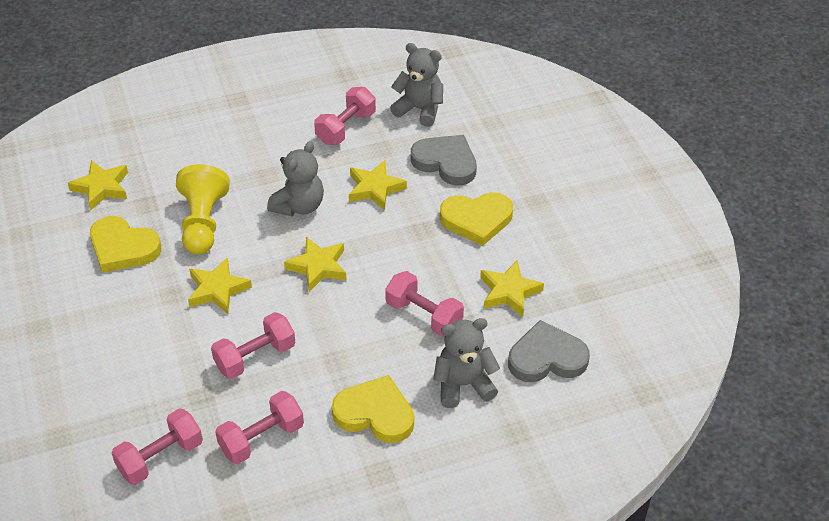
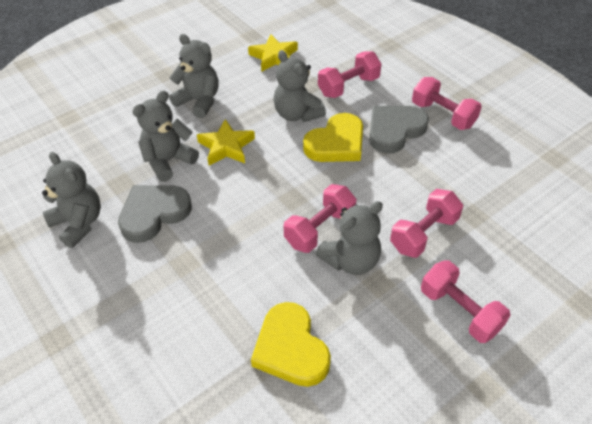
grey teddy bear: 3 -> 5
yellow heart: 3 -> 2
yellow pawn: 1 -> 0
yellow star: 5 -> 2

